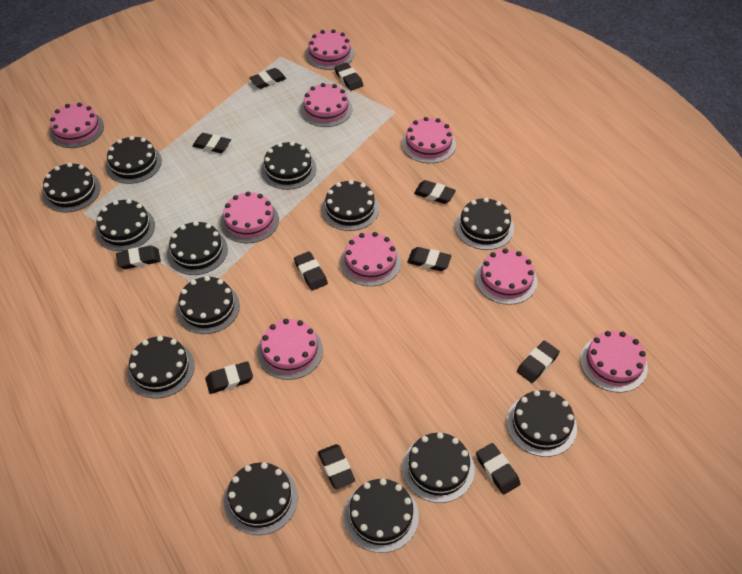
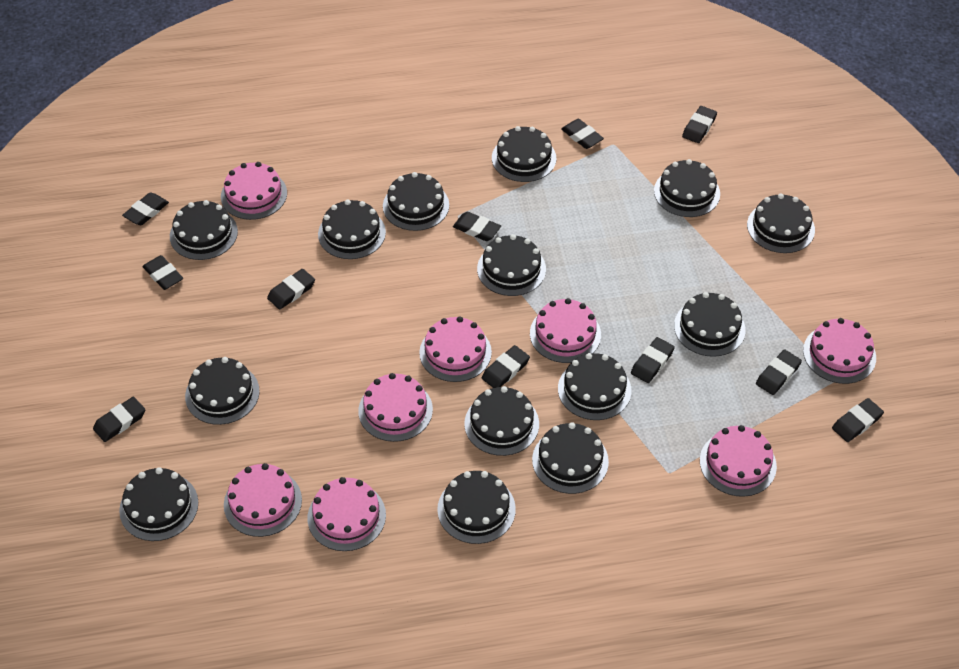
black cake: 13 -> 14
pink cake: 9 -> 8

